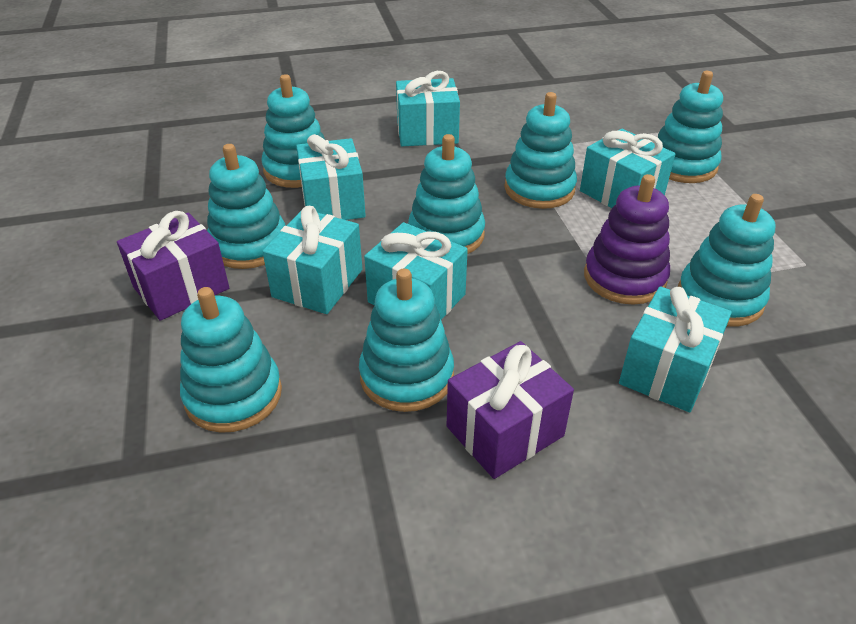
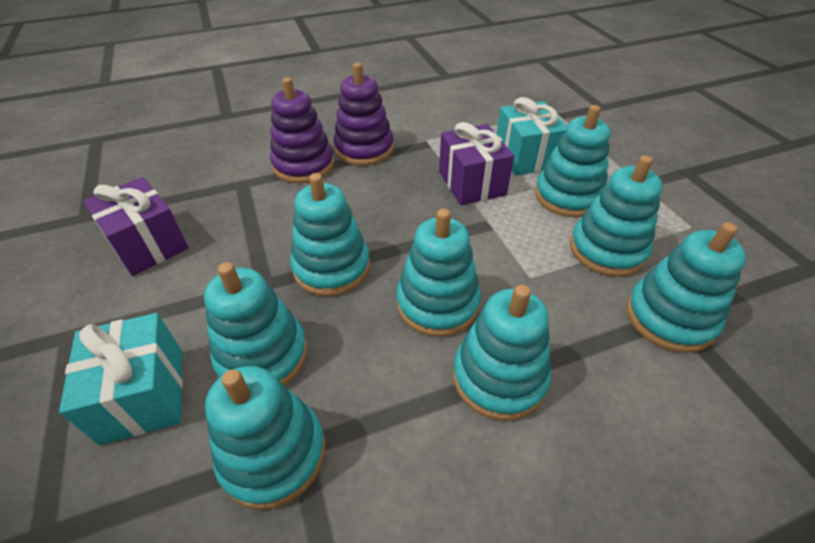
purple stacking toy: 1 -> 2
turquoise gift: 6 -> 2

